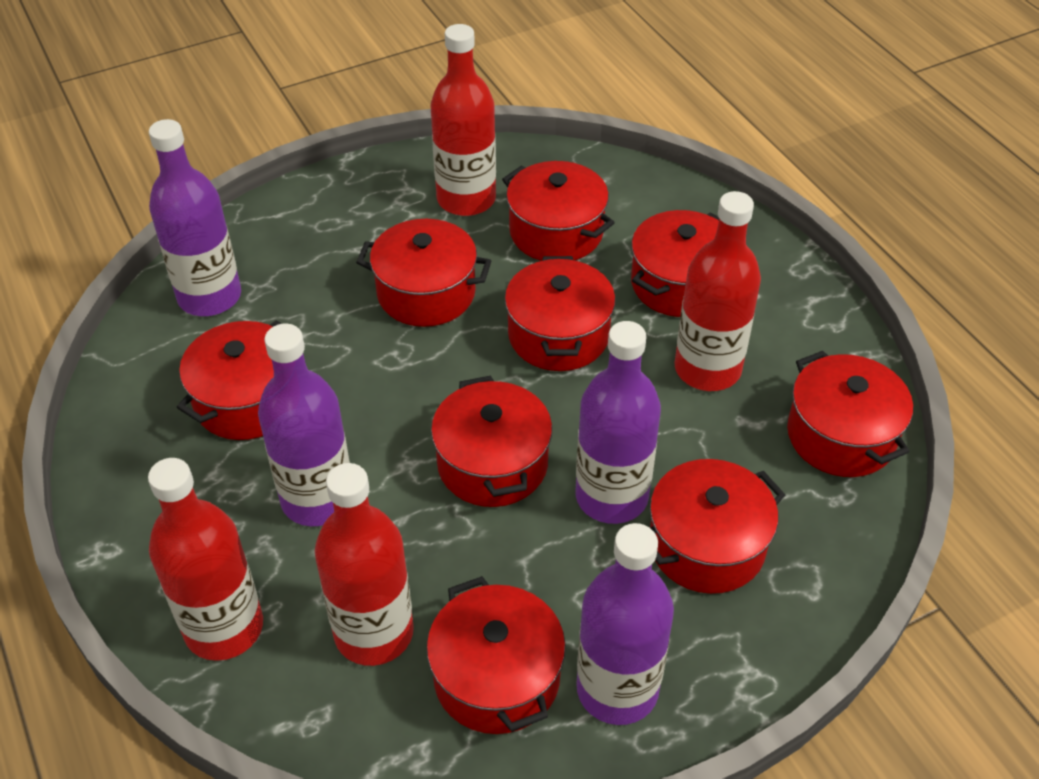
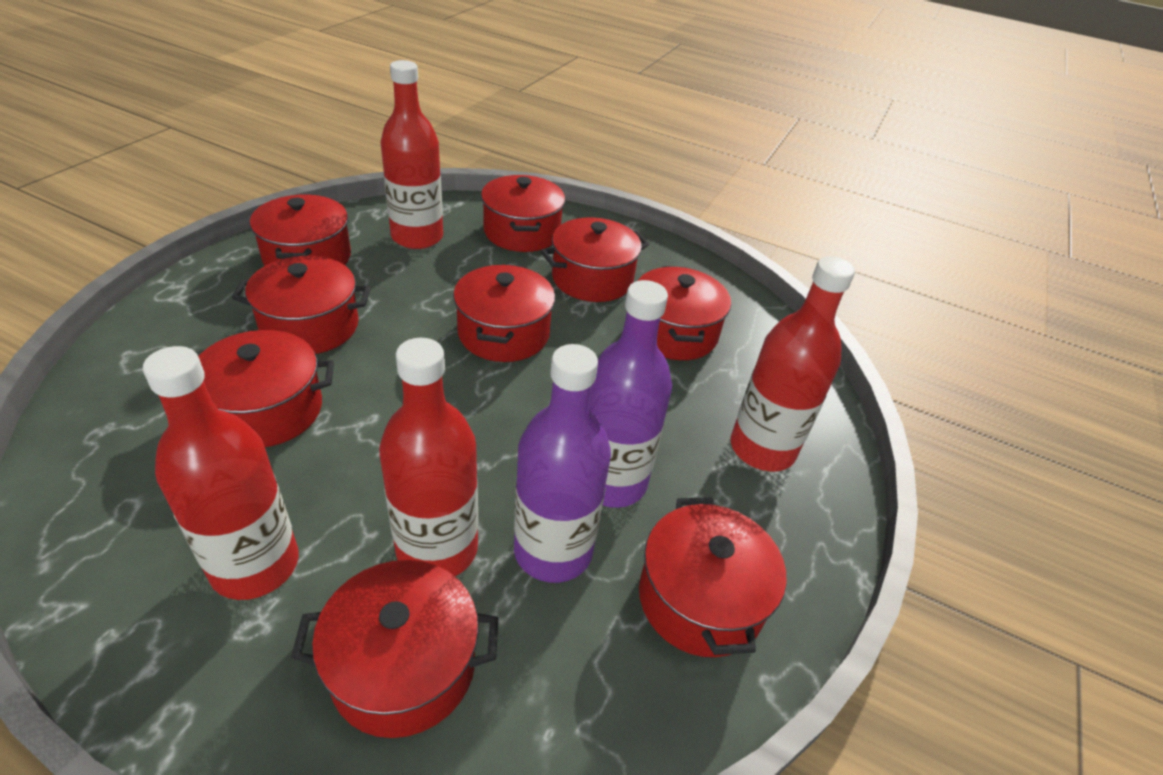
purple bottle: 4 -> 2

